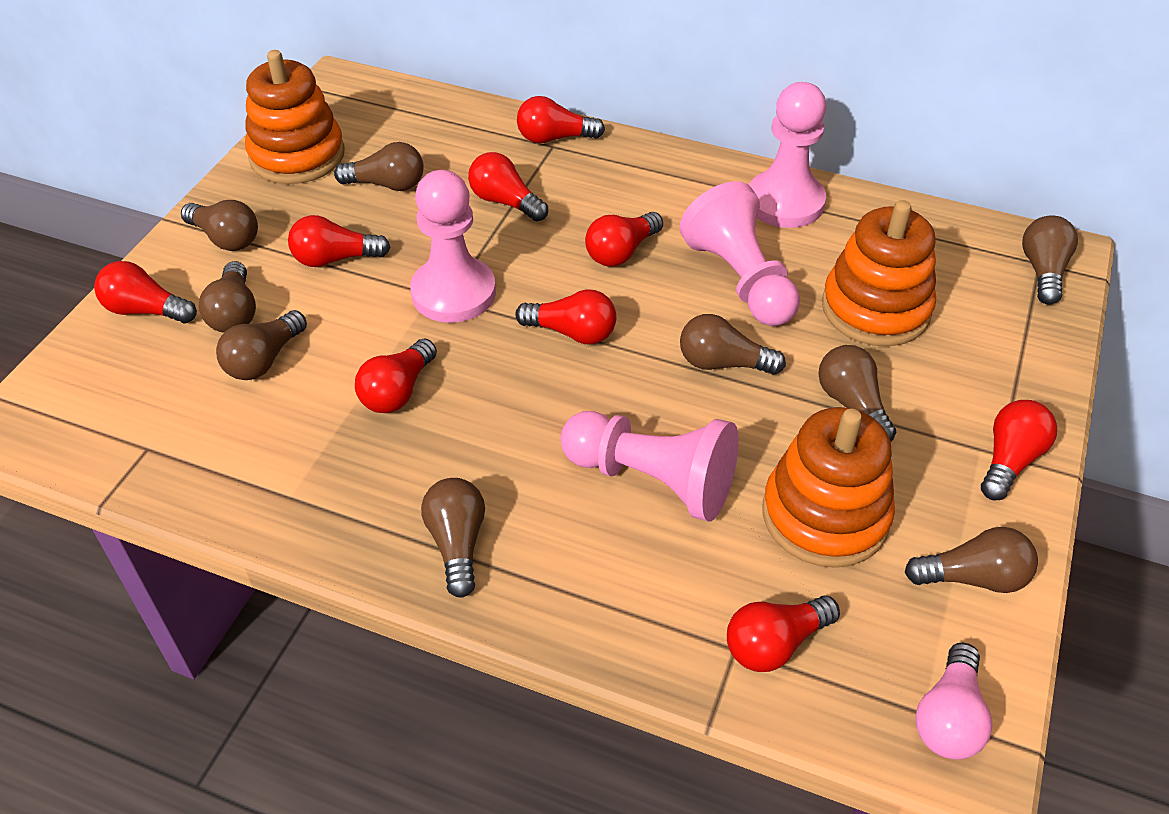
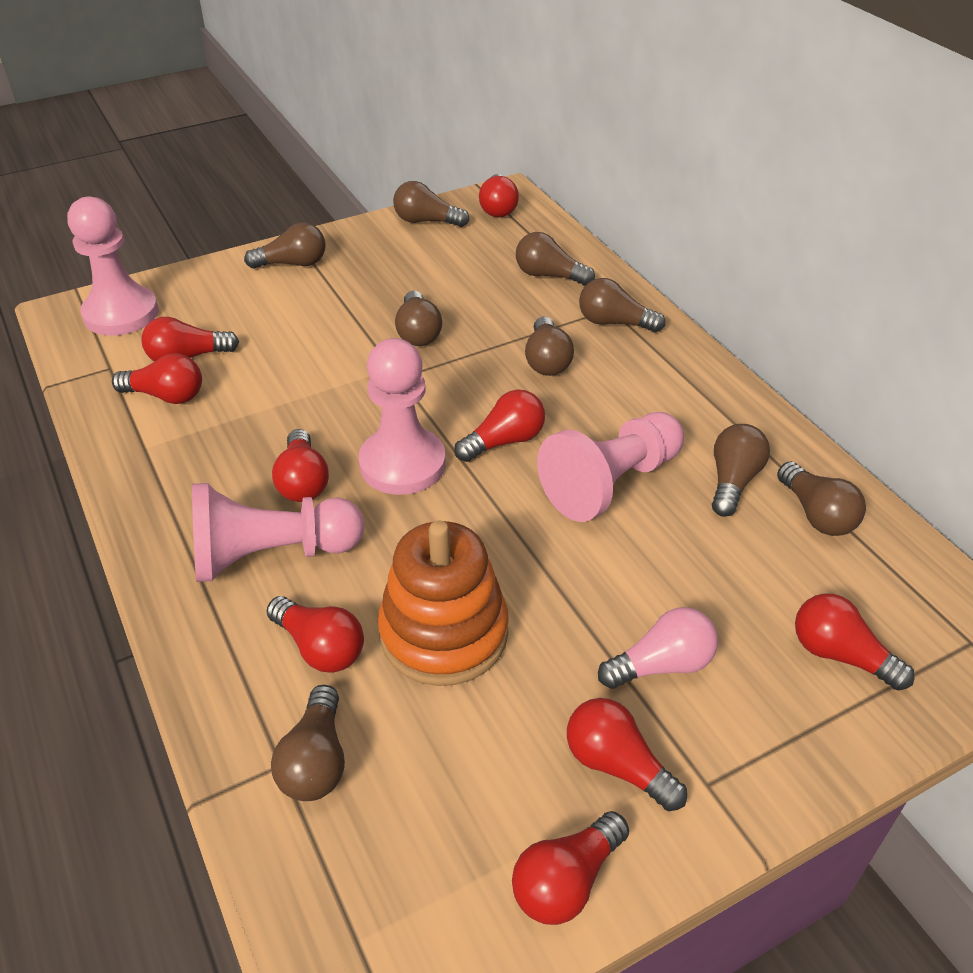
orange stacking toy: 3 -> 1

